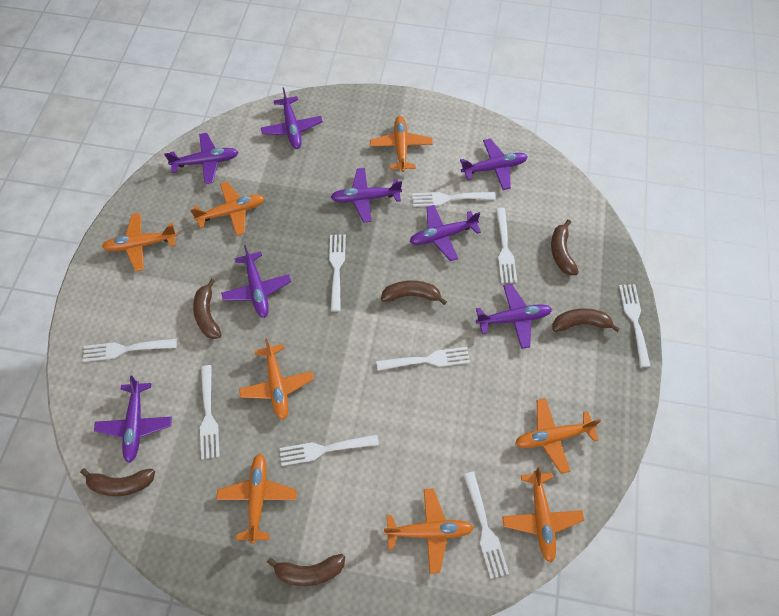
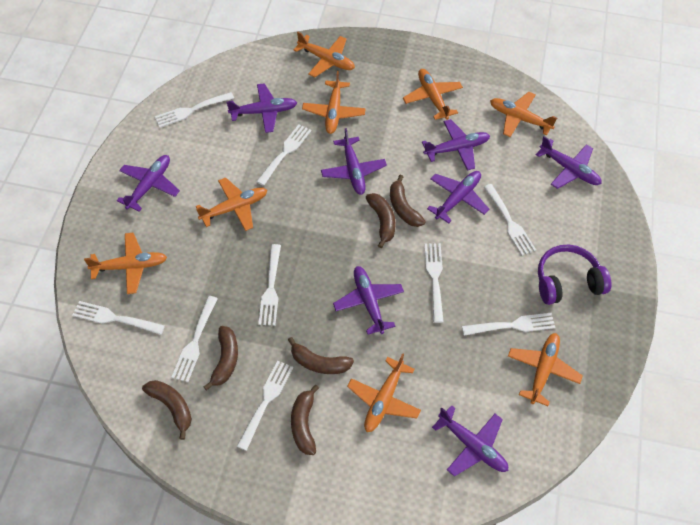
purple headphones: 0 -> 1

